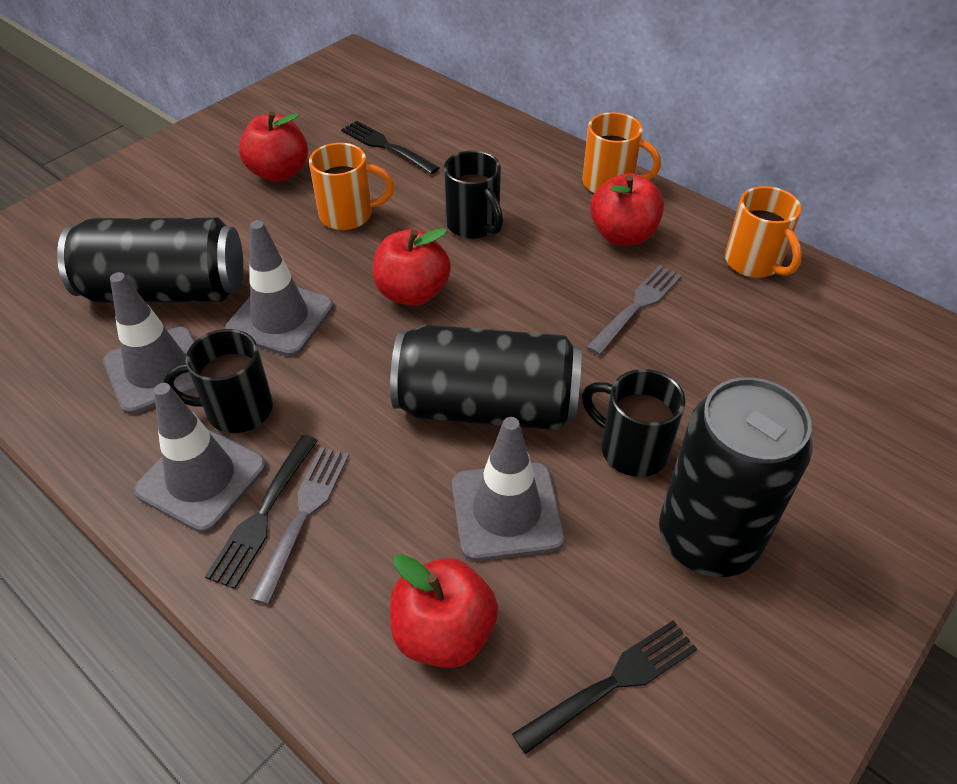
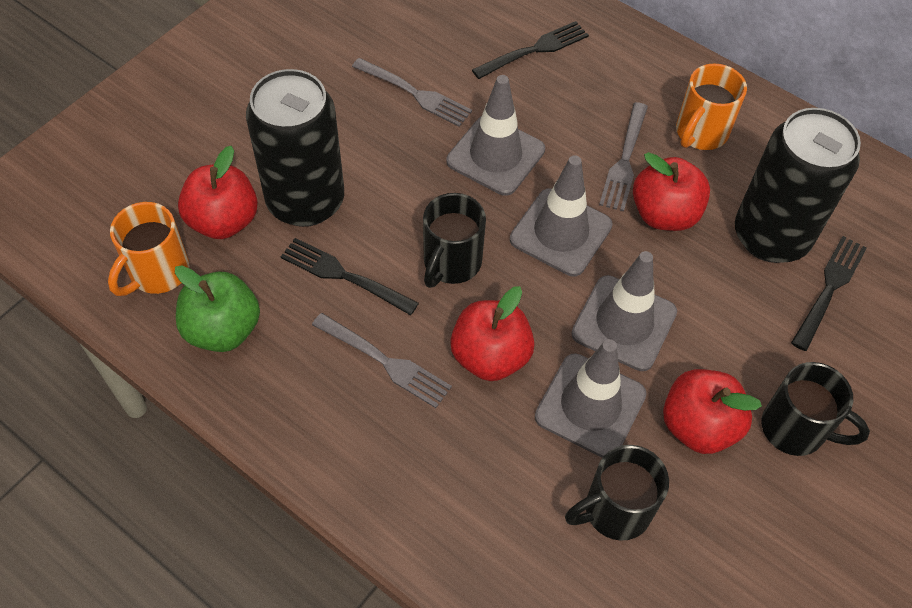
black can: 3 -> 2
green apple: 0 -> 1
grey fork: 2 -> 3
orange mug: 3 -> 2

